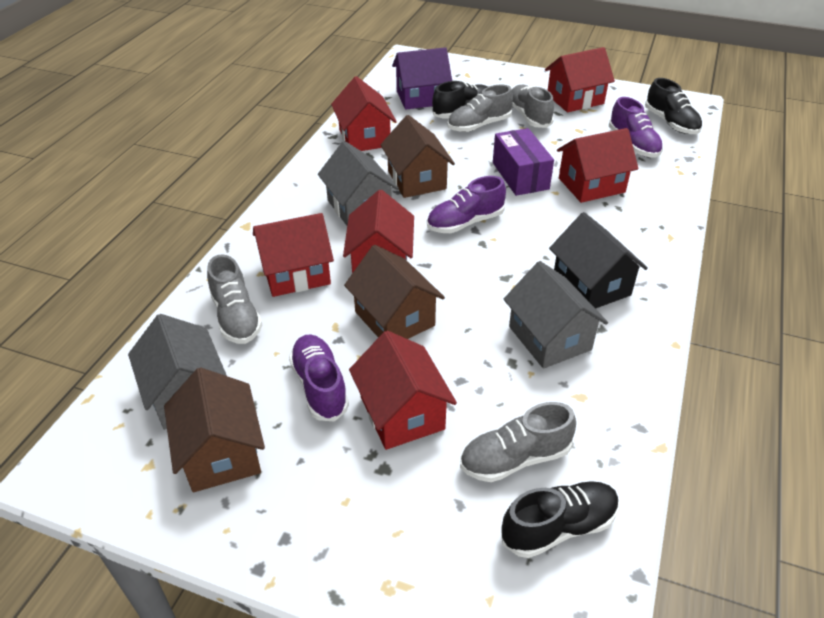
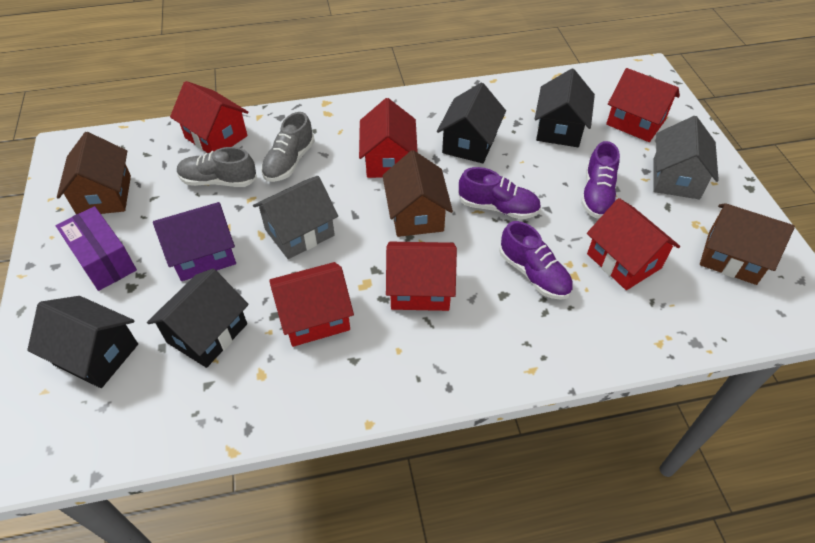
black house: 1 -> 4
black shoe: 3 -> 0
grey house: 3 -> 2
grey shoe: 4 -> 2

